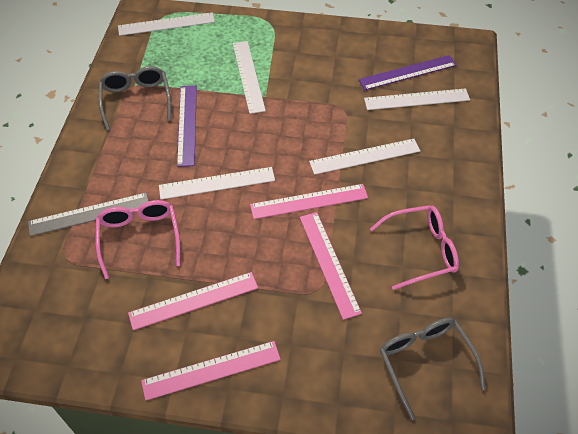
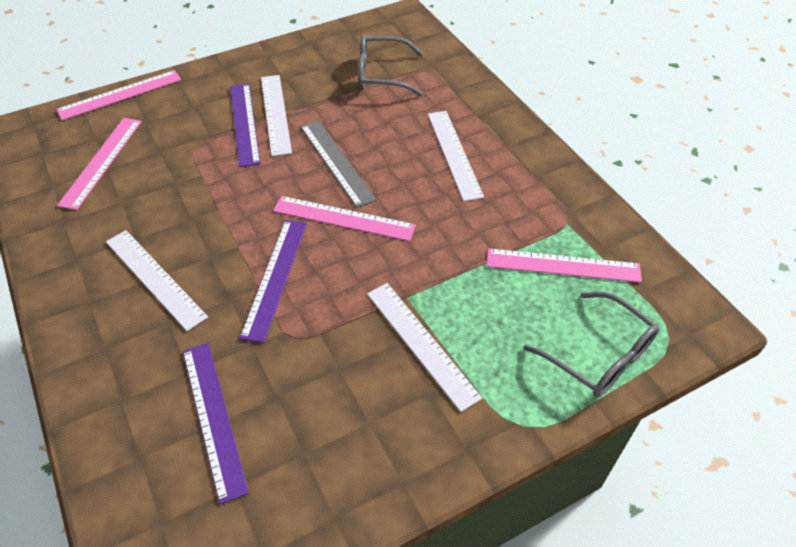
pink glasses: 2 -> 0
purple ruler: 2 -> 3
white ruler: 5 -> 4

